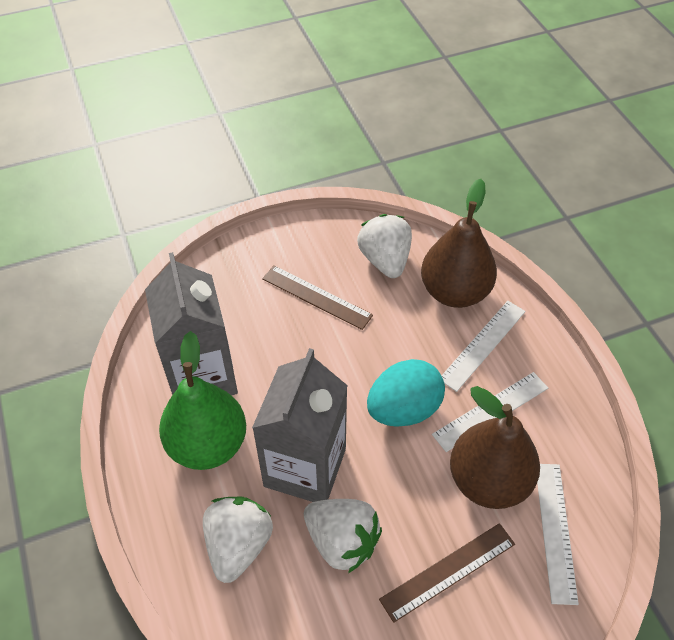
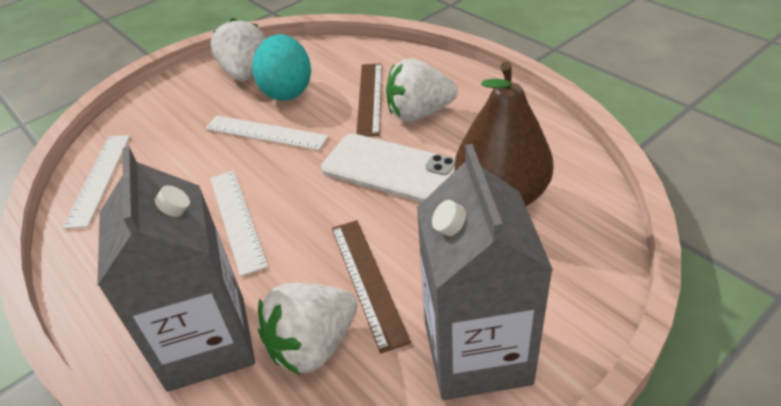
brown pear: 2 -> 1
green pear: 1 -> 0
white phone: 0 -> 1

